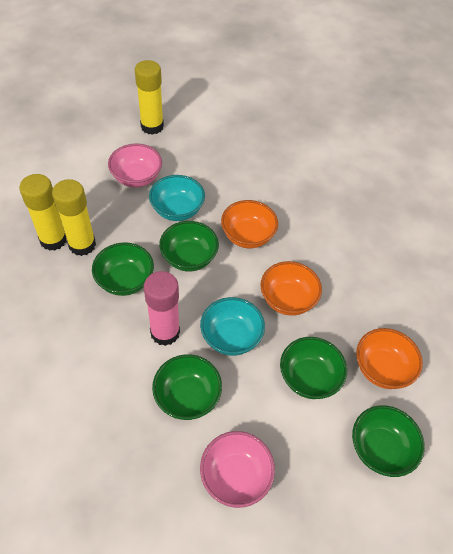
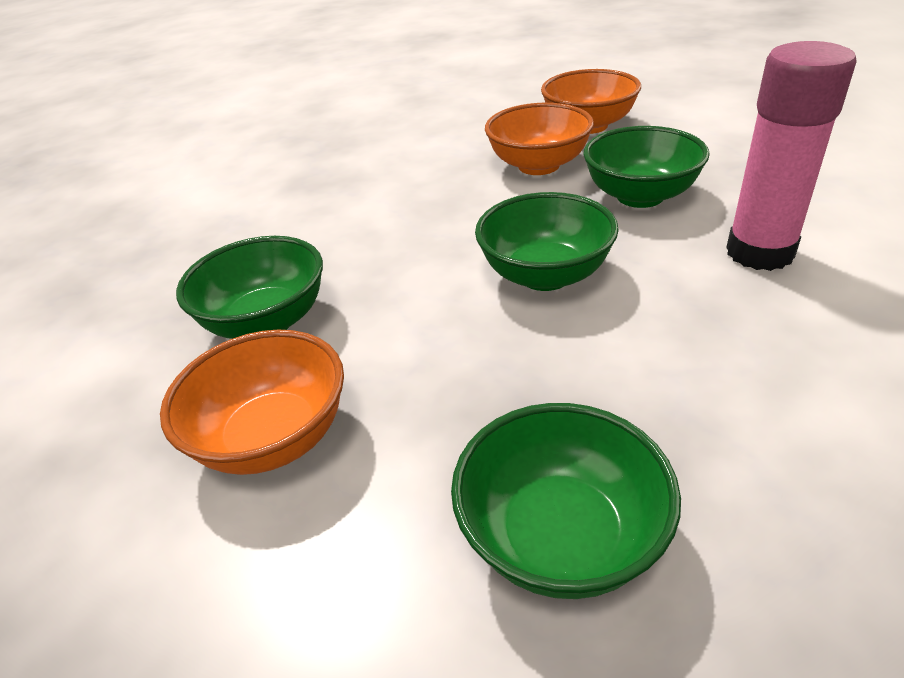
green bowl: 5 -> 4
pink bowl: 2 -> 0
turquoise bowl: 2 -> 0
yellow glue stick: 3 -> 0

